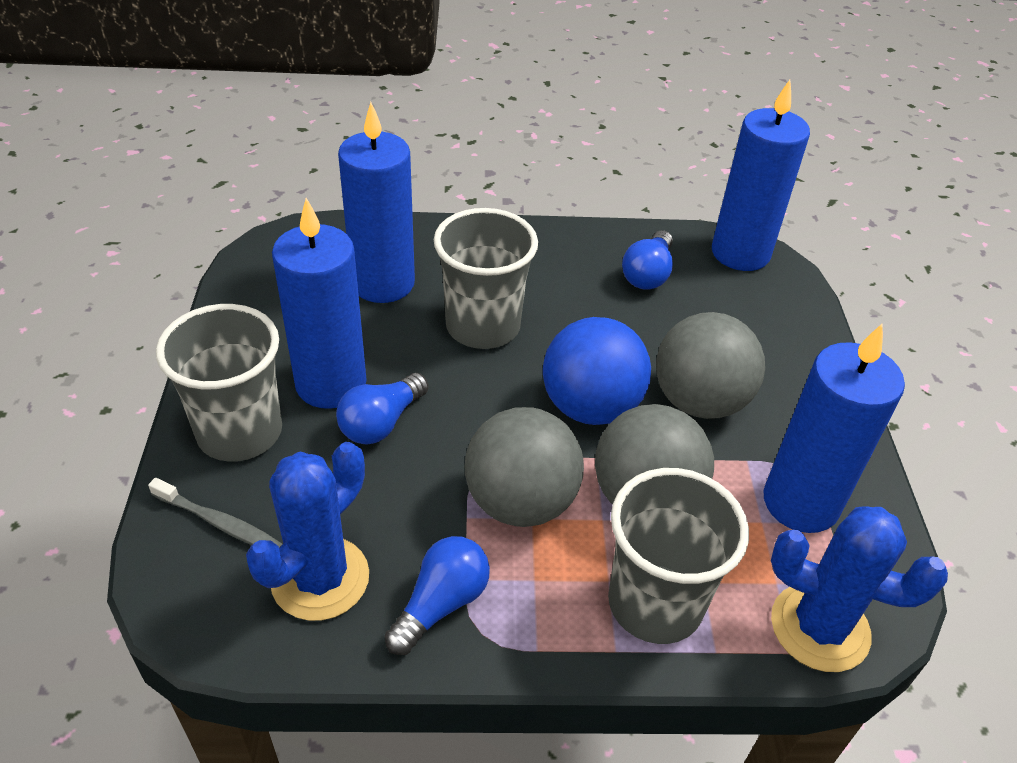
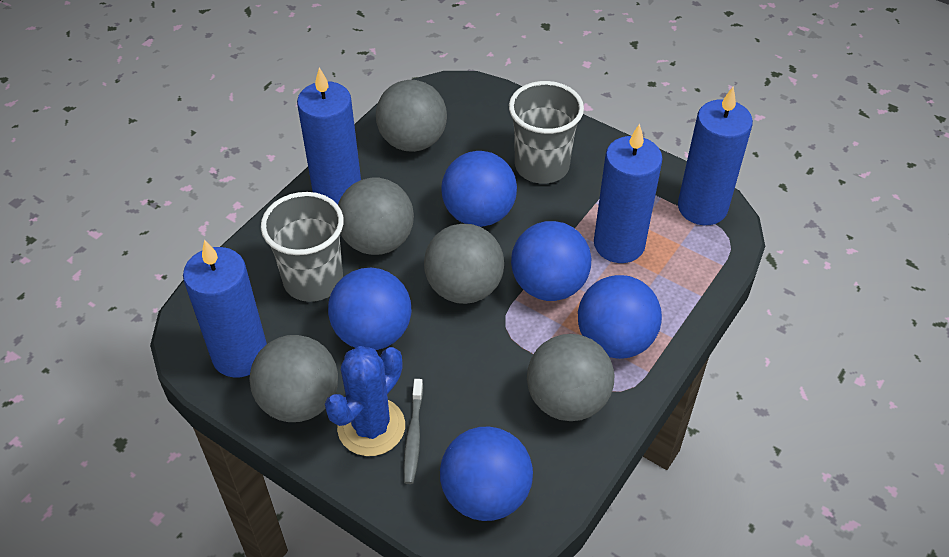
blue ball: 1 -> 5
blue cactus: 2 -> 1
blue light bulb: 3 -> 0
grey ball: 3 -> 5
grey cup: 3 -> 2

